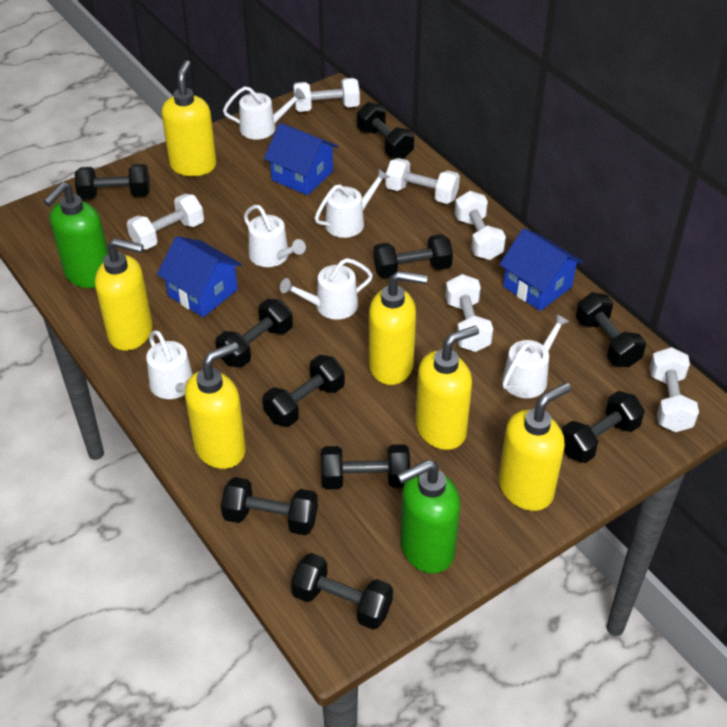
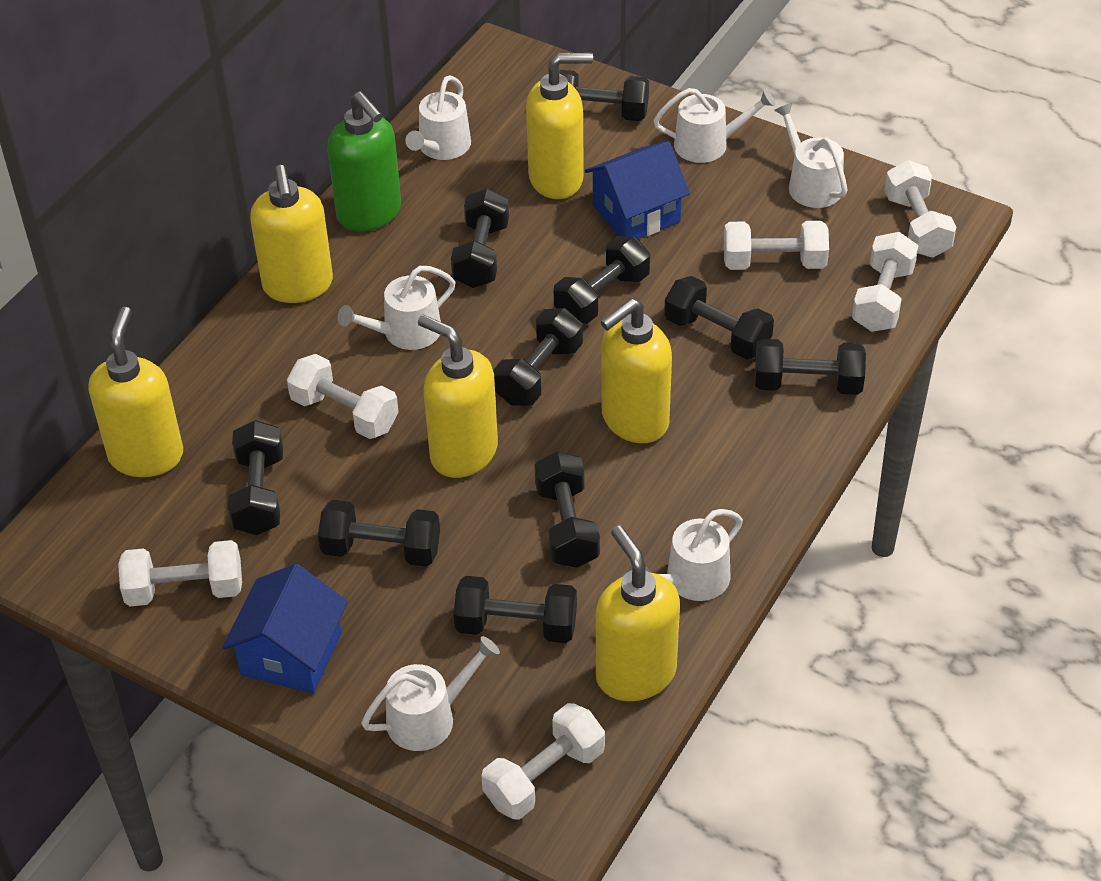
blue house: 3 -> 2
green soap dispenser: 2 -> 1

